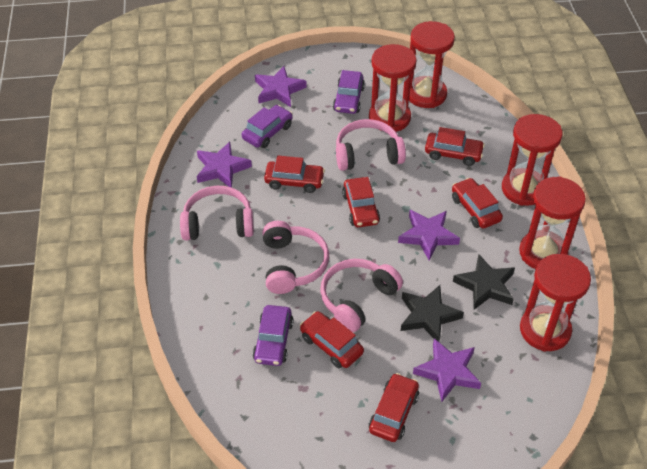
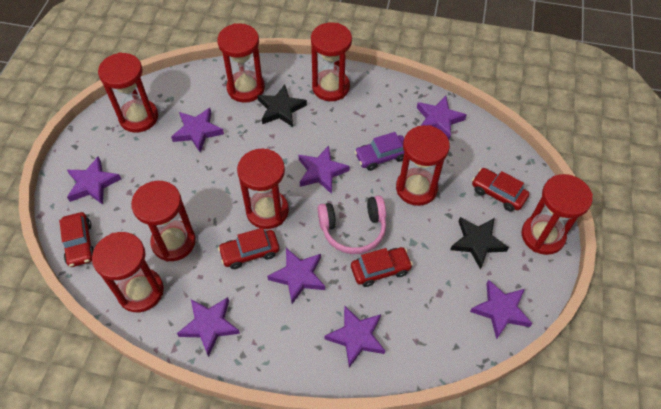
pink headphones: 4 -> 1
purple car: 3 -> 1
purple star: 4 -> 8
red car: 6 -> 4
red hourglass: 5 -> 8

